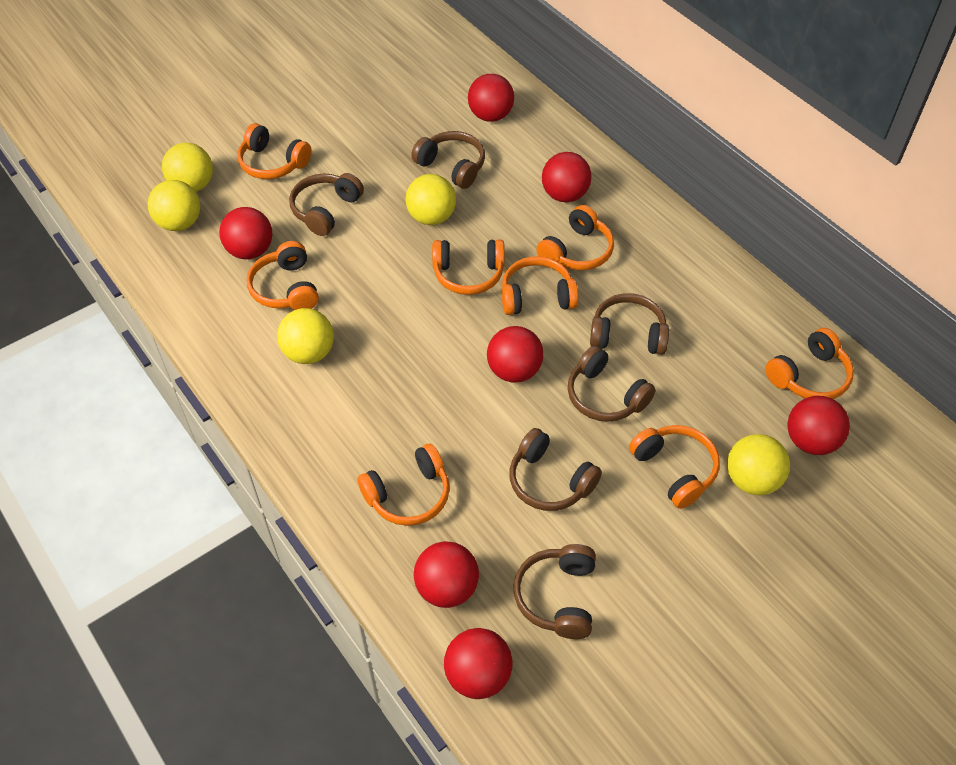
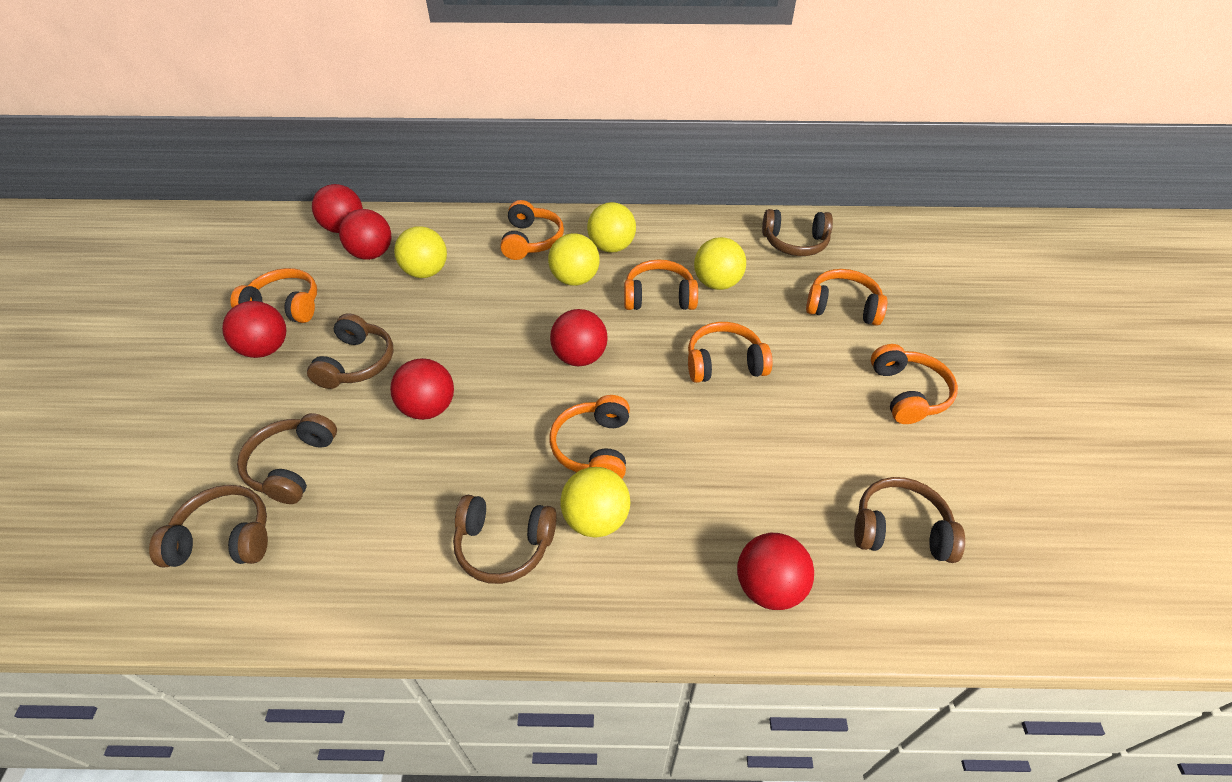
orange headphones: 8 -> 7
red ball: 7 -> 6

